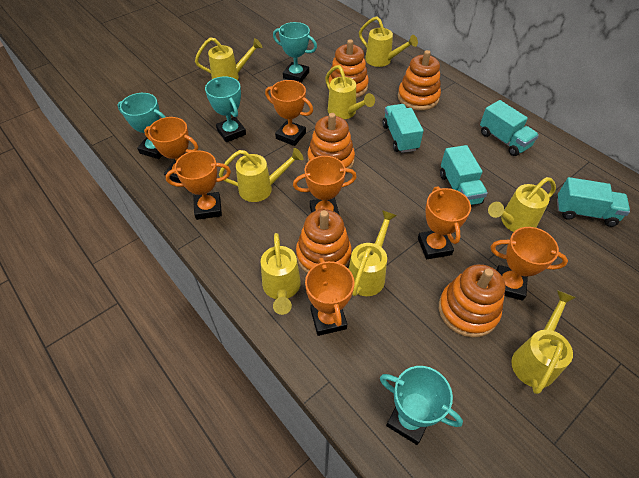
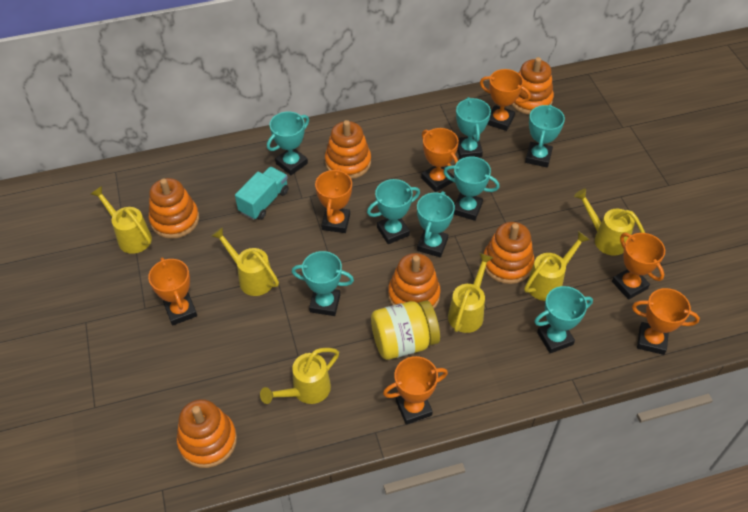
orange stacking toy: 5 -> 6
turquoise trophy: 4 -> 8
turquoise truck: 4 -> 1
yellow jar: 0 -> 1
yellow watering can: 8 -> 6

